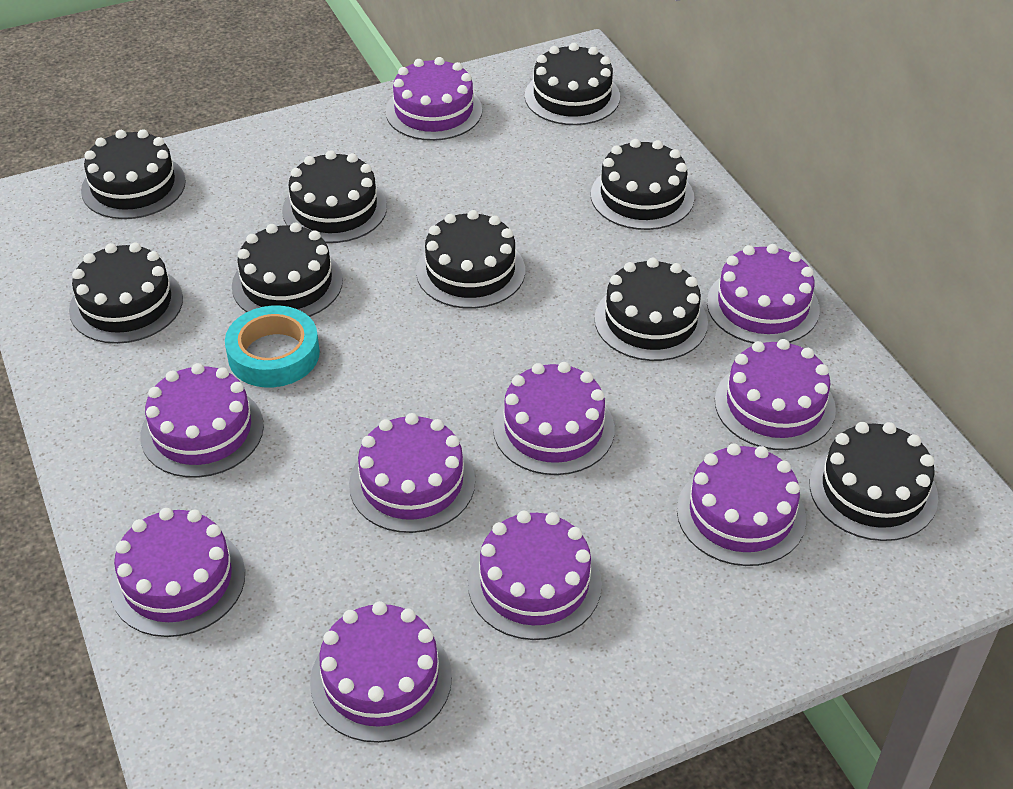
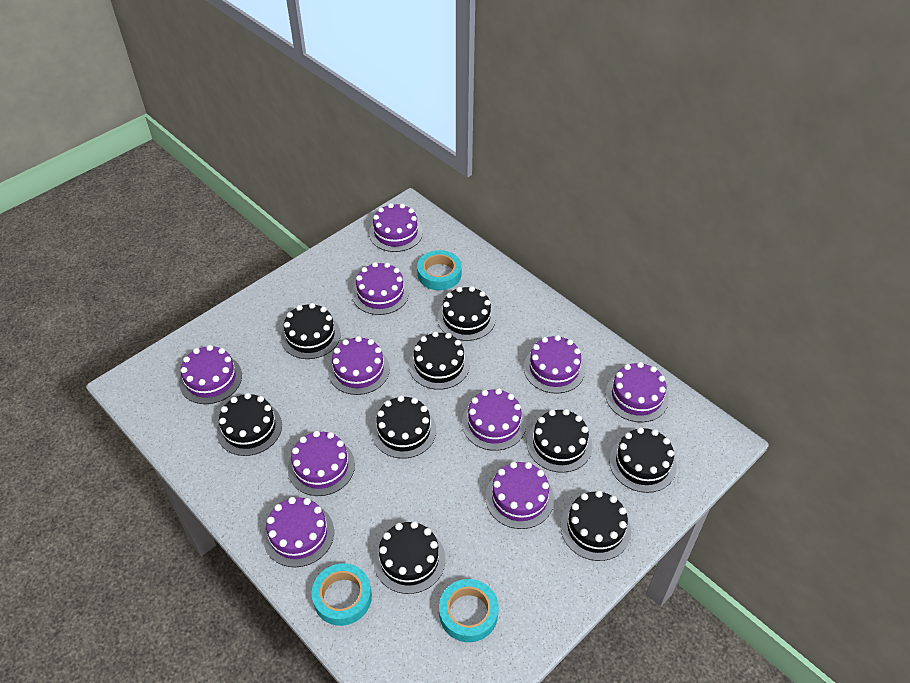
turquoise tape: 1 -> 3

